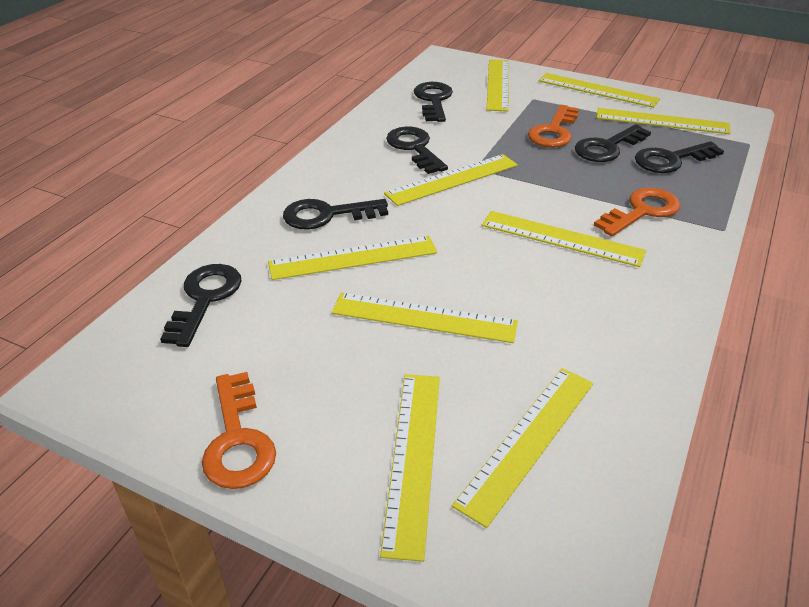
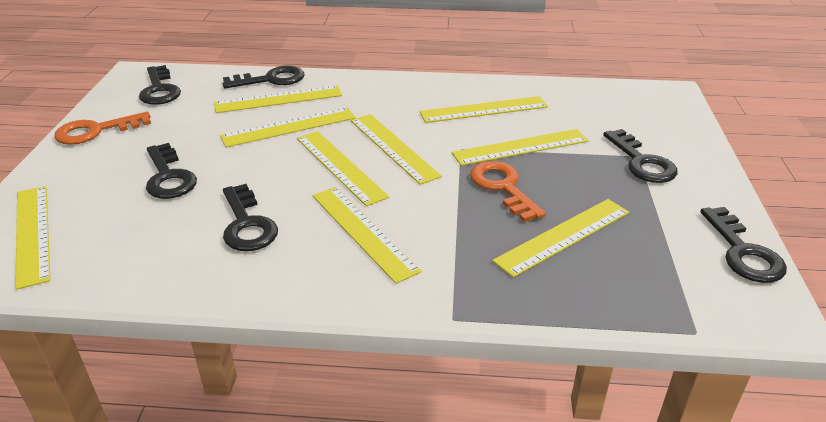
orange key: 3 -> 2

